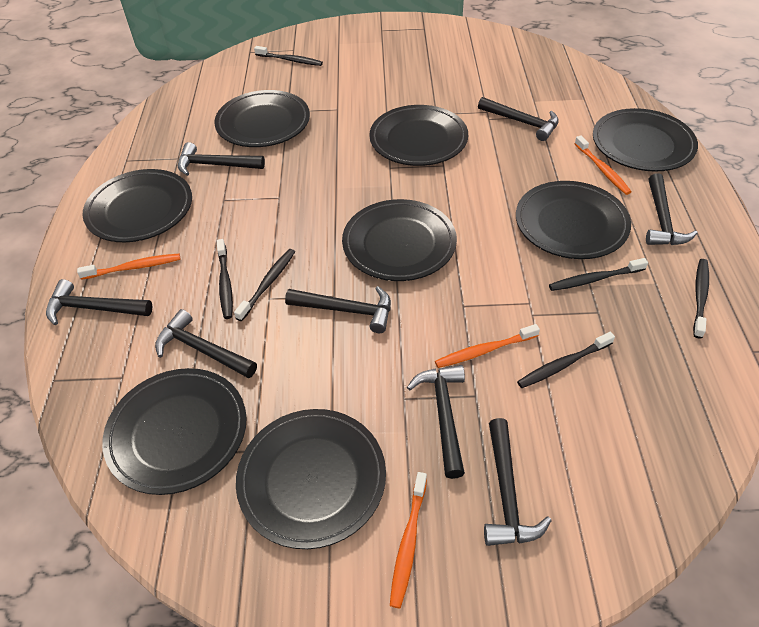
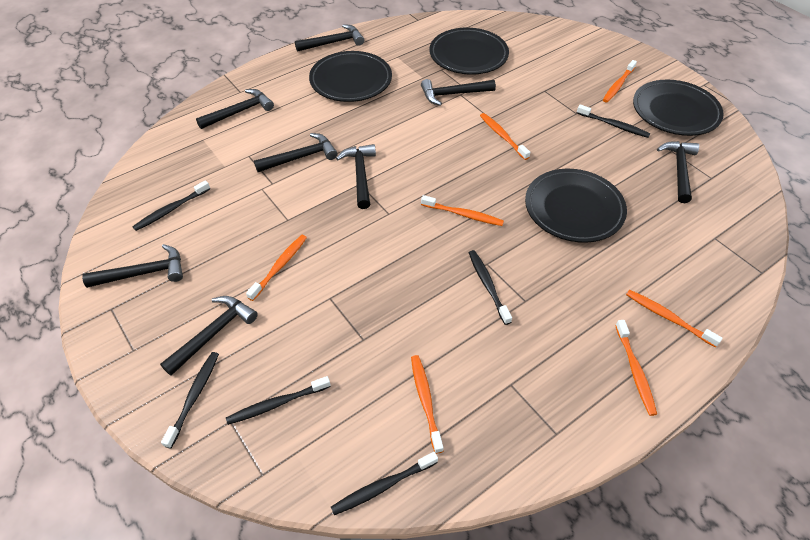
black plate: 8 -> 4
orange toothbrush: 4 -> 7

